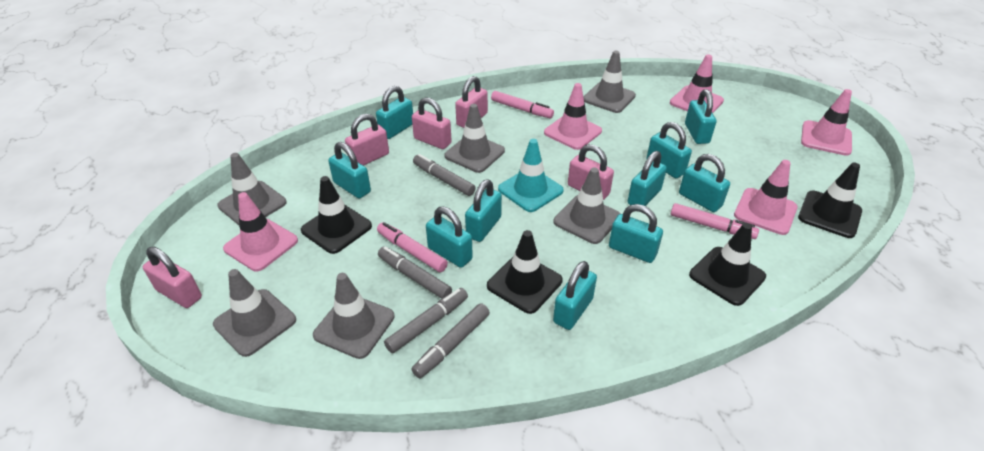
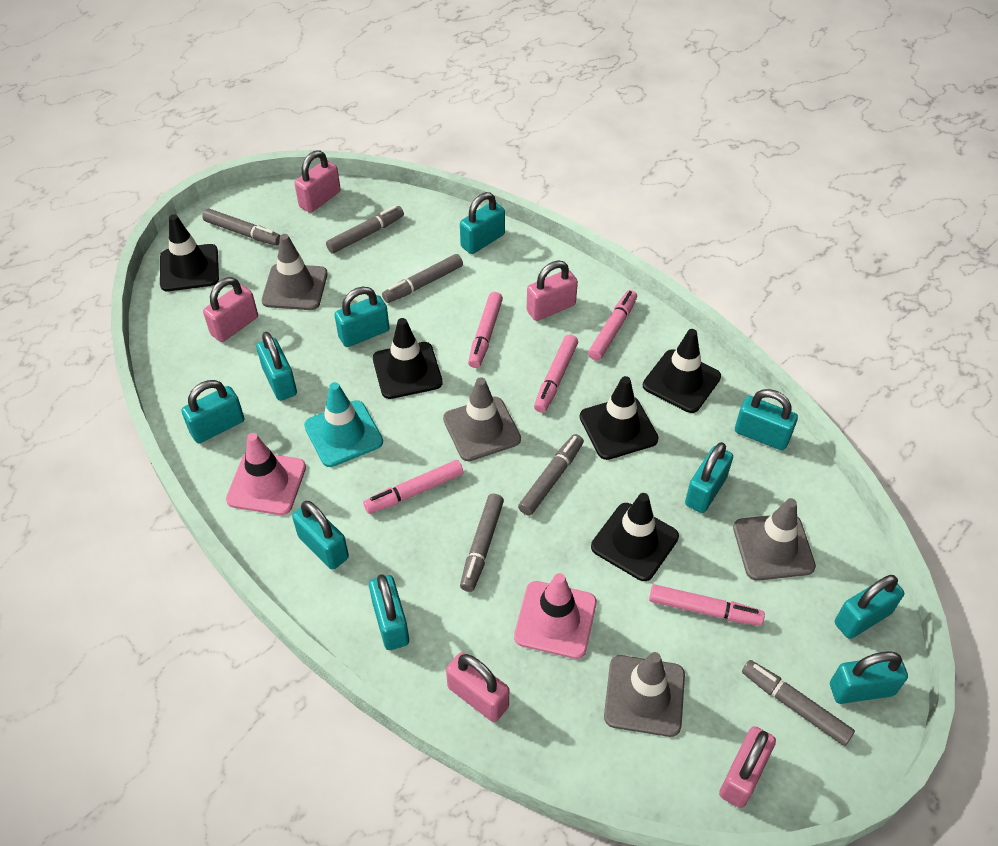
black traffic cone: 4 -> 5
grey marker: 4 -> 6
grey traffic cone: 6 -> 4
pink marker: 3 -> 5
pink traffic cone: 5 -> 2

